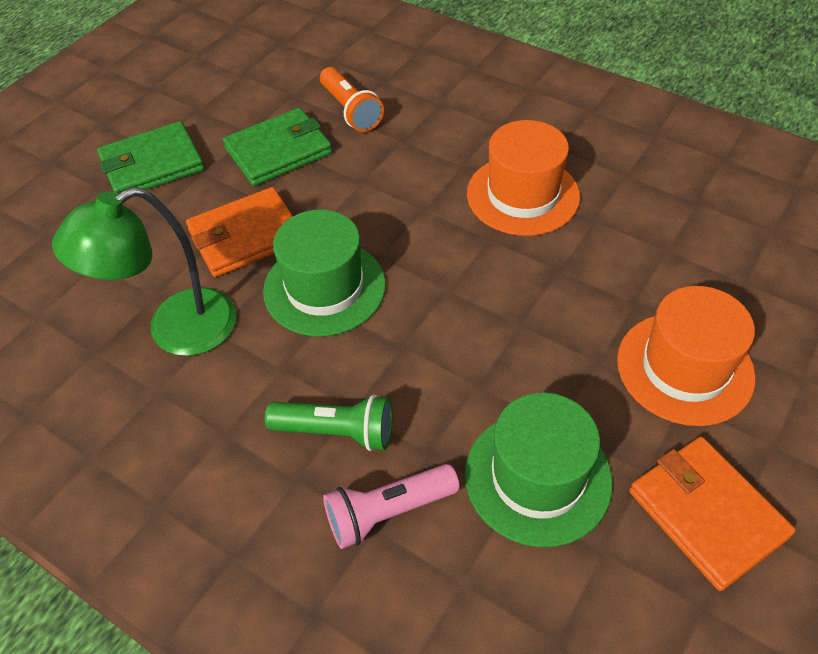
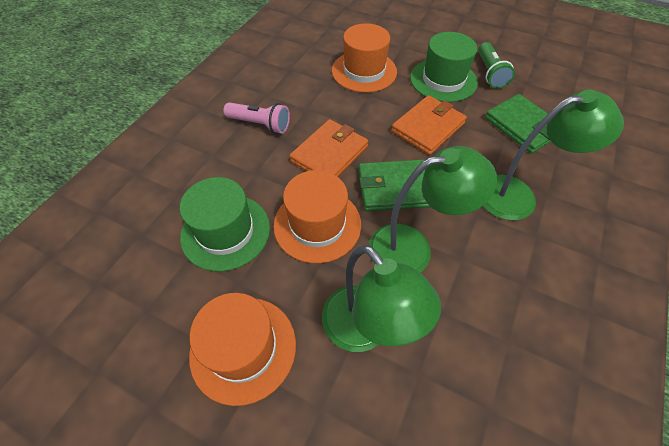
green lamp: 1 -> 3
orange flashlight: 1 -> 0
orange hat: 2 -> 3

